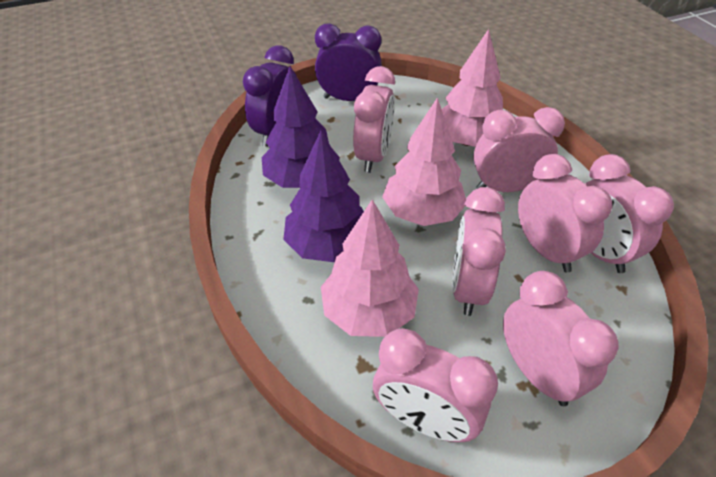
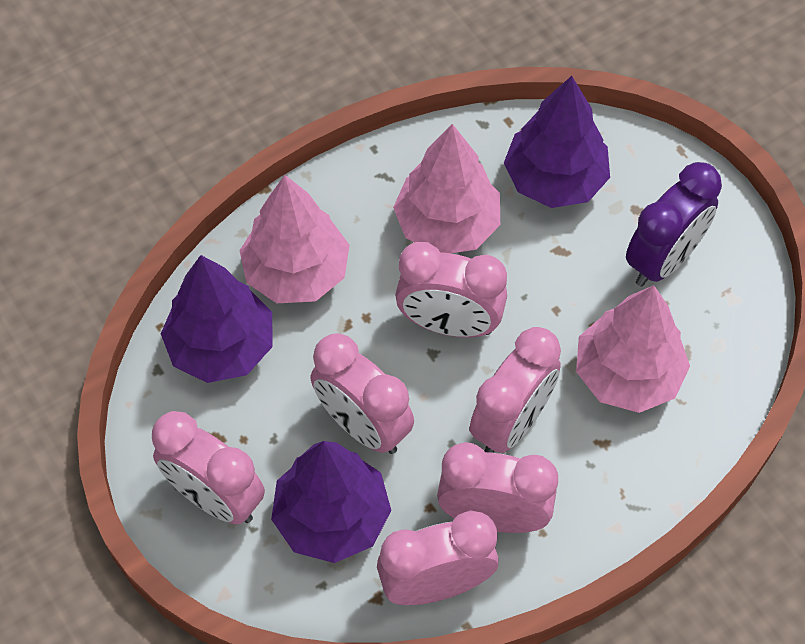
pink clock: 7 -> 6
purple clock: 2 -> 1
purple tree: 2 -> 3

